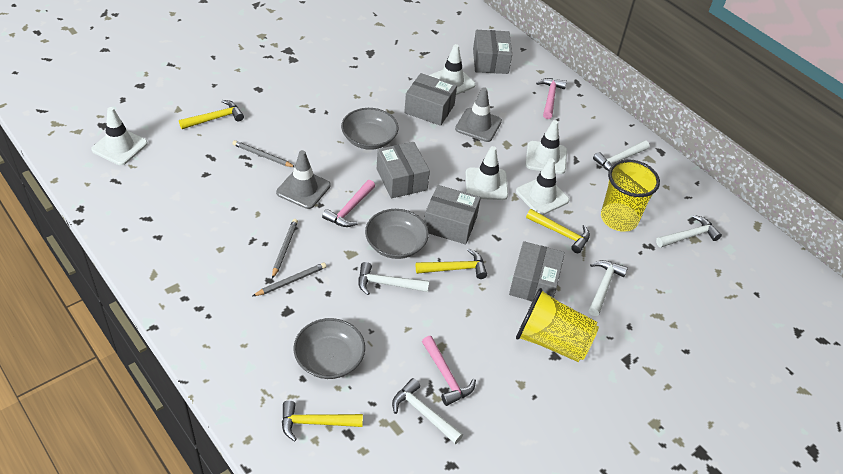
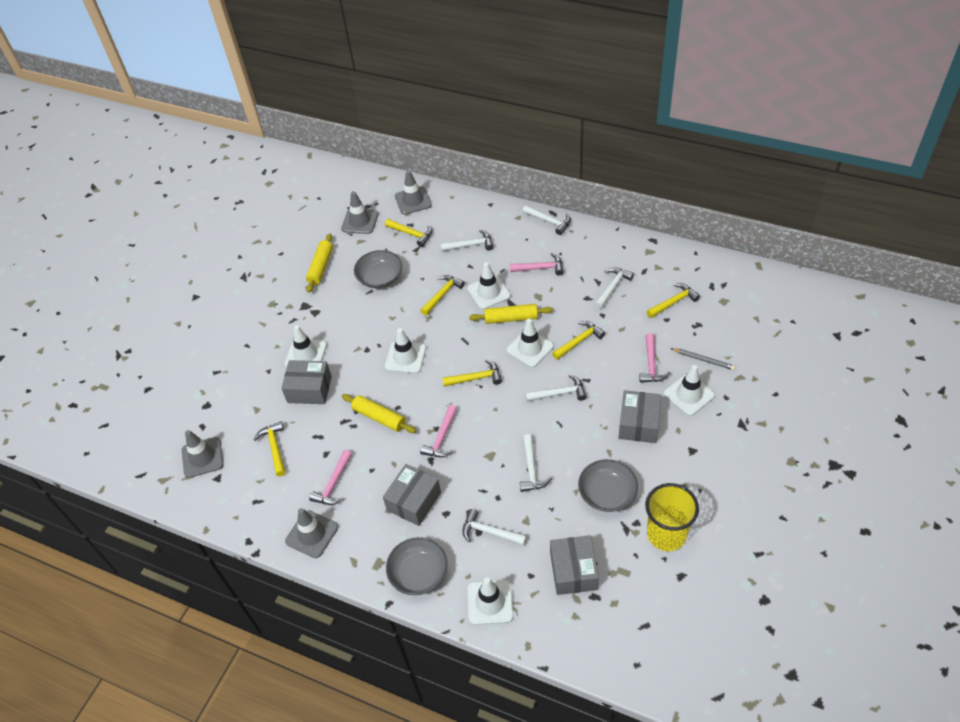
grey box: 5 -> 4
grey pencil: 3 -> 1
grey traffic cone: 2 -> 4
pink hammer: 3 -> 4
white hammer: 5 -> 6
white traffic cone: 5 -> 6
yellow cup: 2 -> 1
yellow hammer: 4 -> 6
yellow rolling pin: 0 -> 3

